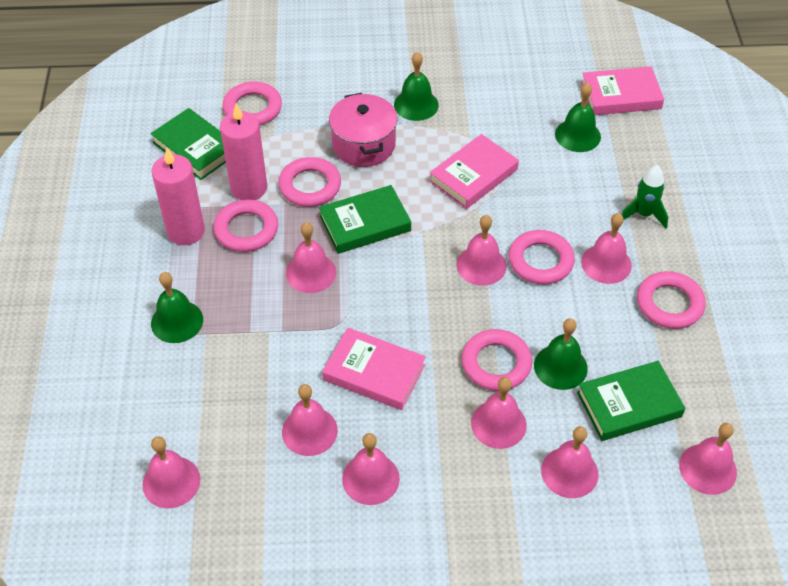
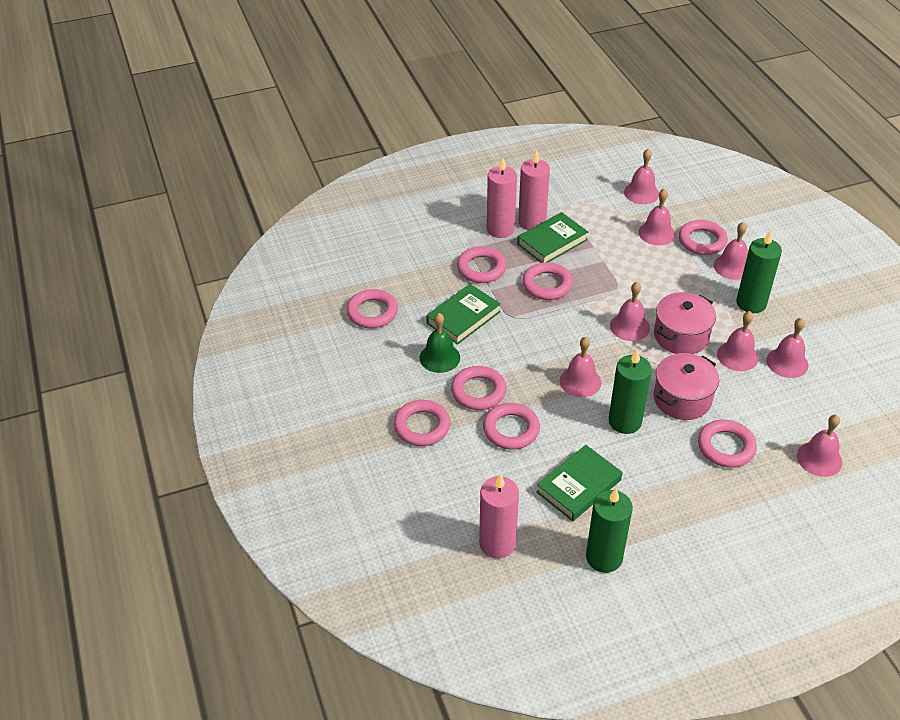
green bell: 4 -> 1
green candle: 0 -> 3
green rocket: 1 -> 0
pink bell: 9 -> 8
pink book: 3 -> 0
pink candle: 2 -> 3
pink pot: 1 -> 2
pink ring: 6 -> 8

